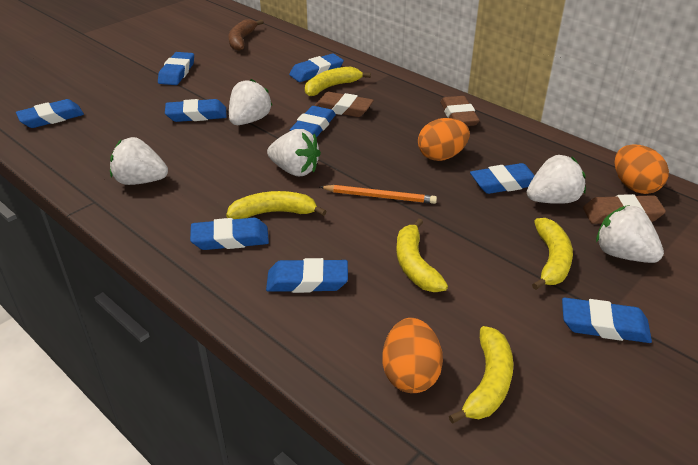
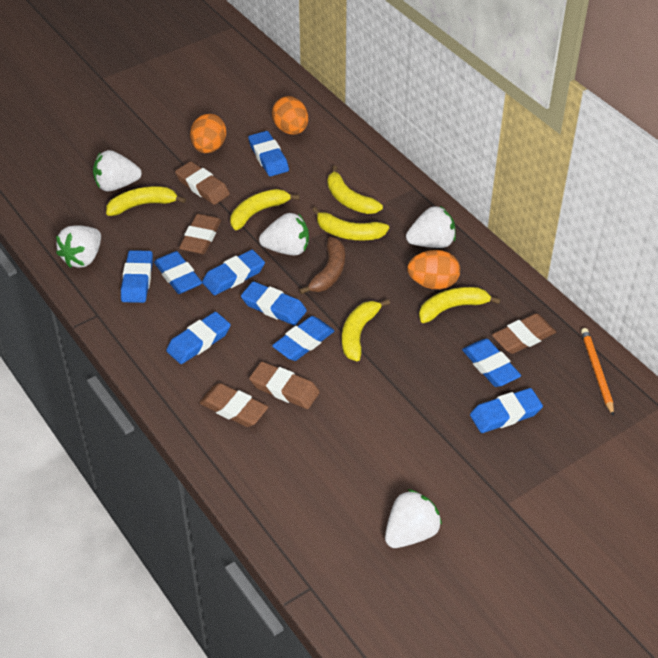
brown eraser: 3 -> 5
yellow banana: 5 -> 6

